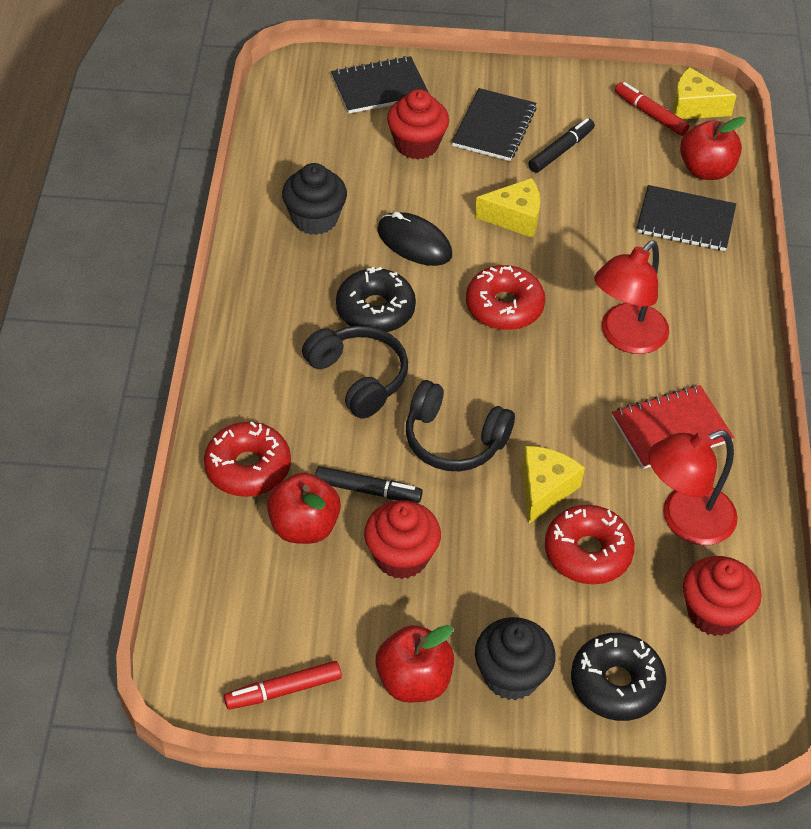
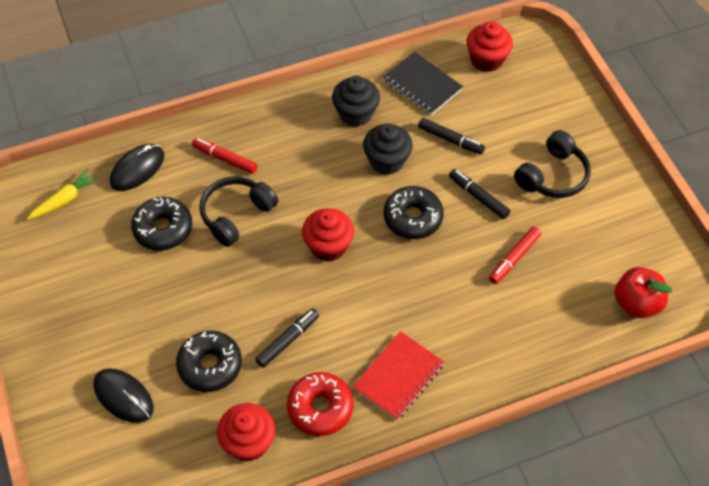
black donut: 2 -> 3
black marker: 2 -> 3
black mouse: 1 -> 2
black notebook: 3 -> 1
red apple: 3 -> 1
red donut: 3 -> 1
red lamp: 2 -> 0
yellow carrot: 0 -> 1
yellow cheese: 3 -> 0

